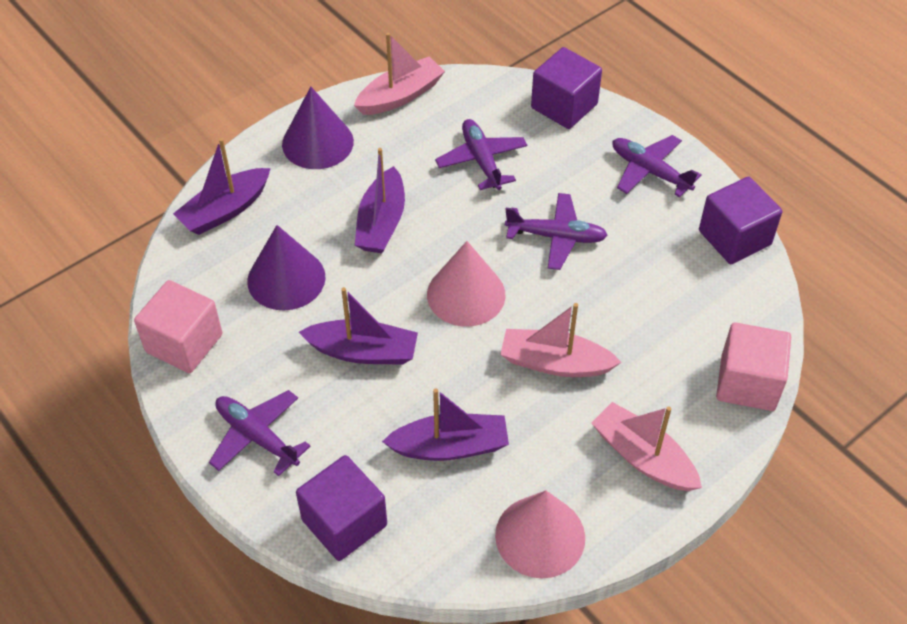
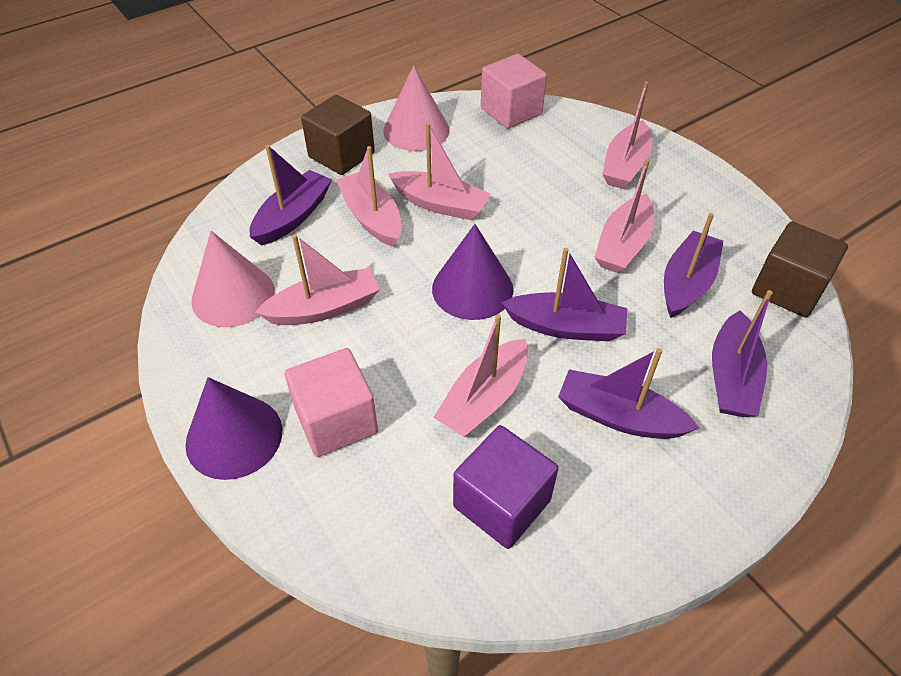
brown cube: 0 -> 2
pink boat: 3 -> 6
purple boat: 4 -> 5
purple cube: 3 -> 1
purple plane: 4 -> 0

